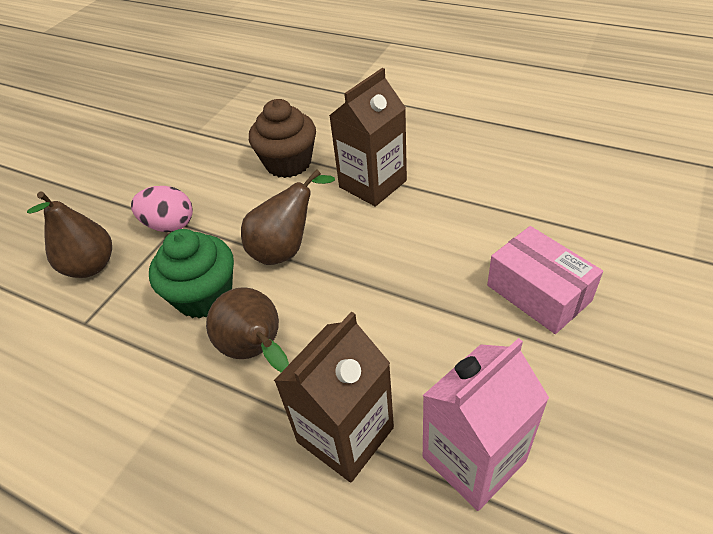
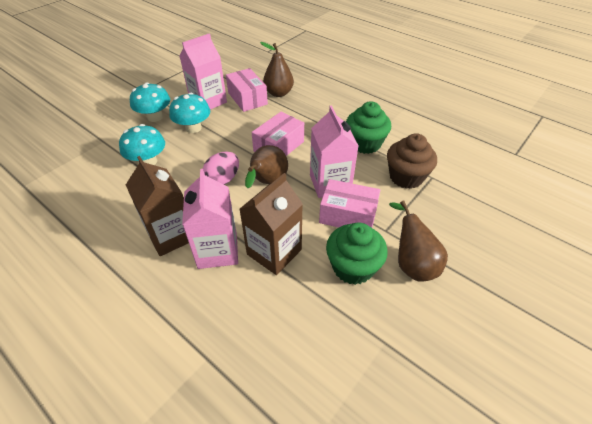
green cupcake: 1 -> 2
pink box: 1 -> 3
pink carton: 1 -> 3
turquoise mushroom: 0 -> 3

